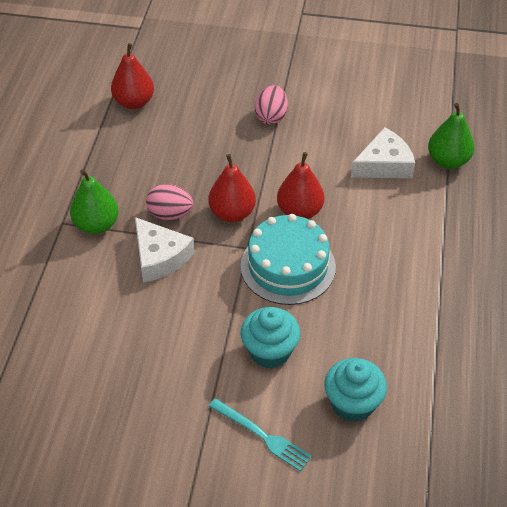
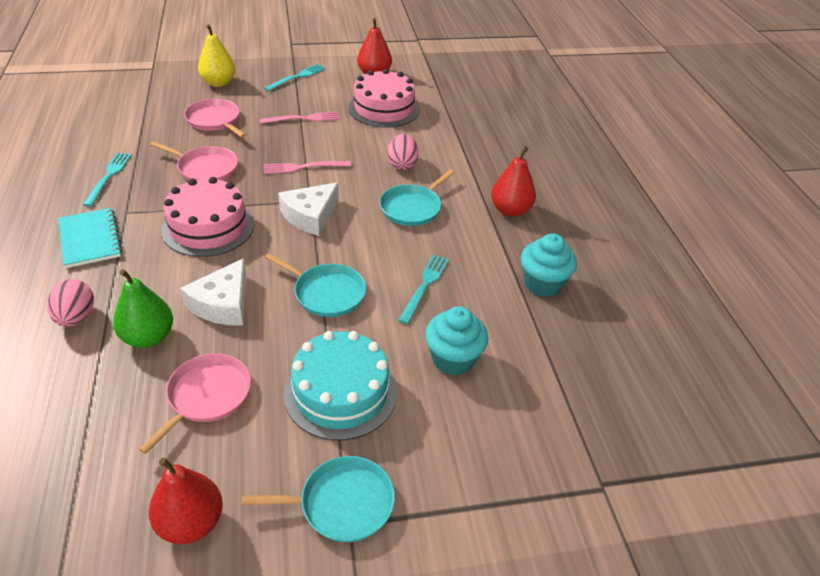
green pear: 2 -> 1
pink cake: 0 -> 2
pink fork: 0 -> 2
pink pan: 0 -> 3
turquoise fork: 1 -> 3
turquoise notebook: 0 -> 1
turquoise pan: 0 -> 3
yellow pear: 0 -> 1

